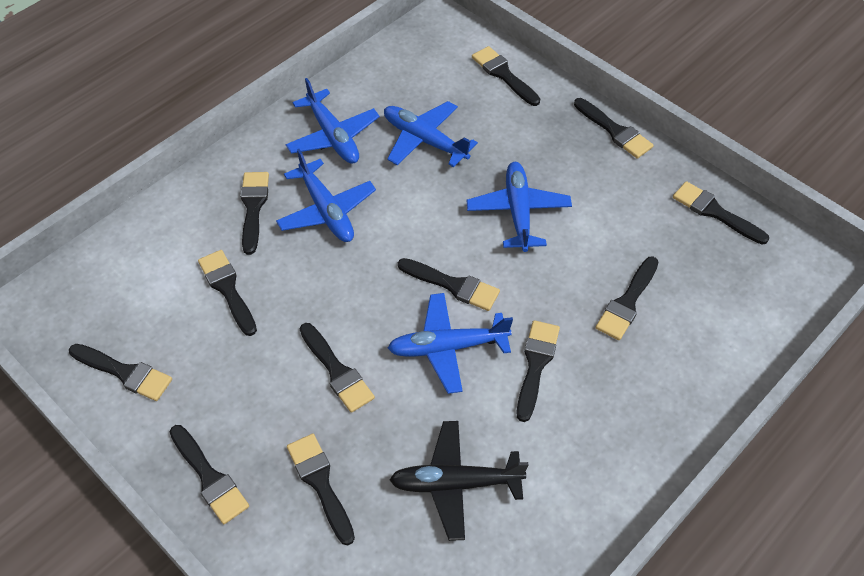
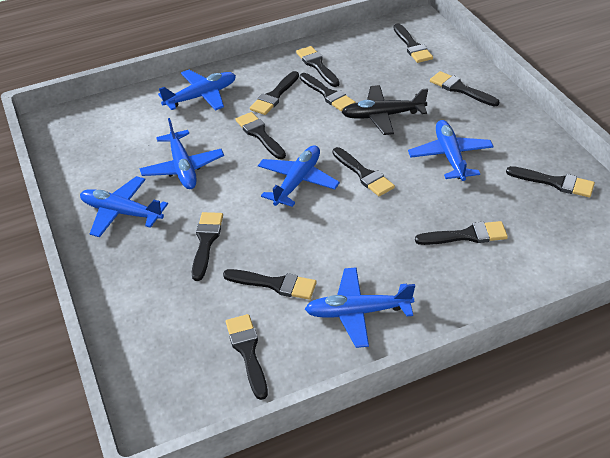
blue plane: 5 -> 6

